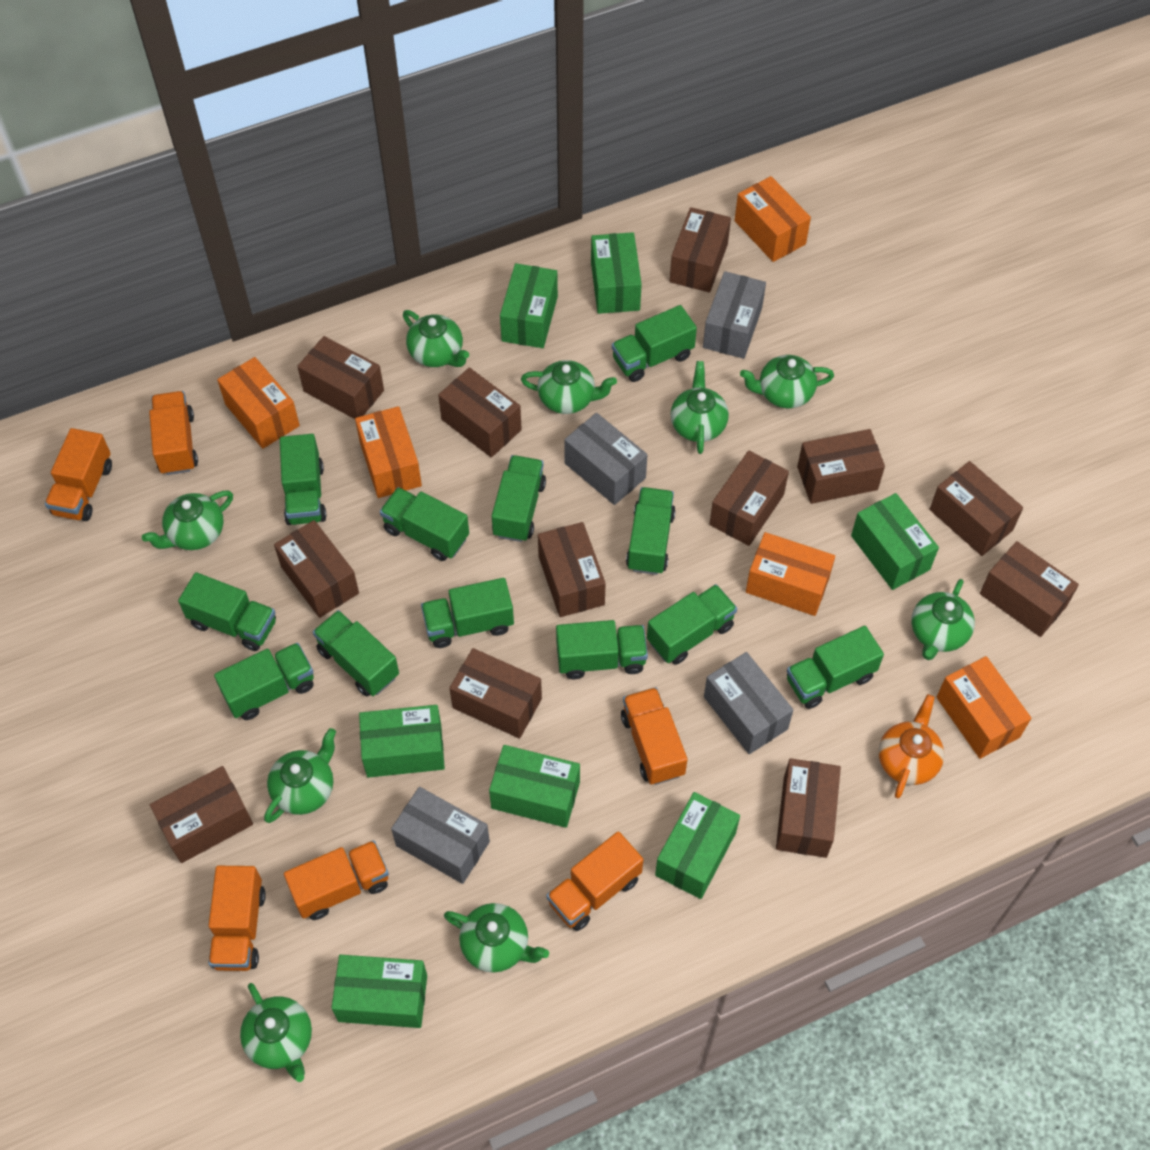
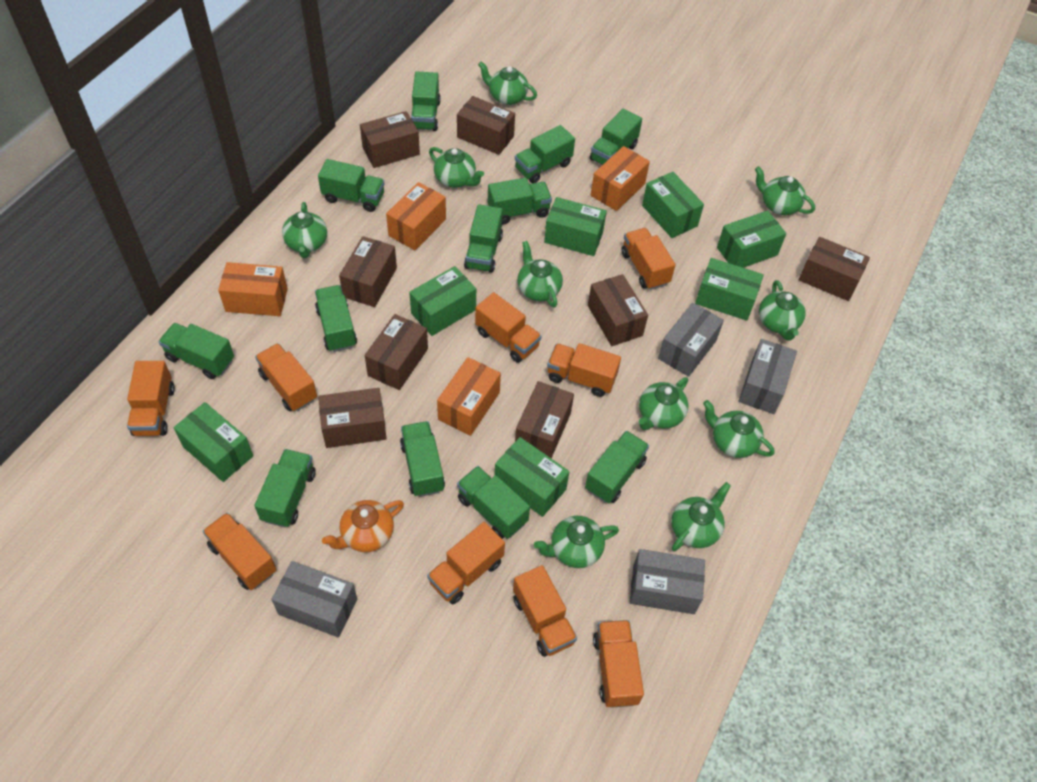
brown box: 12 -> 8
green teapot: 9 -> 10
orange box: 5 -> 4
orange truck: 6 -> 9

